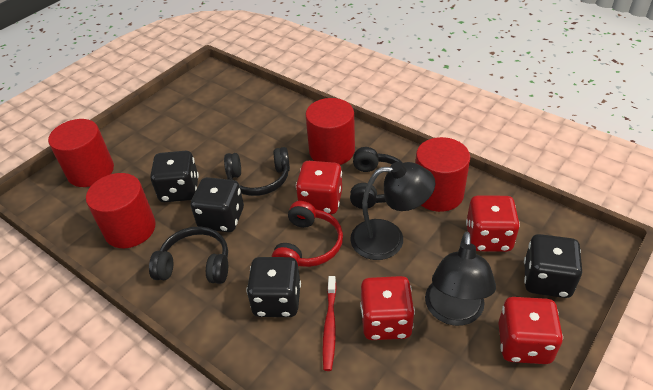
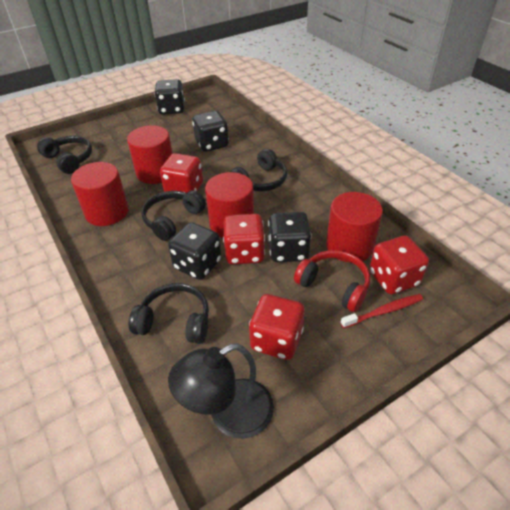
black headphones: 3 -> 4
black lamp: 2 -> 1

